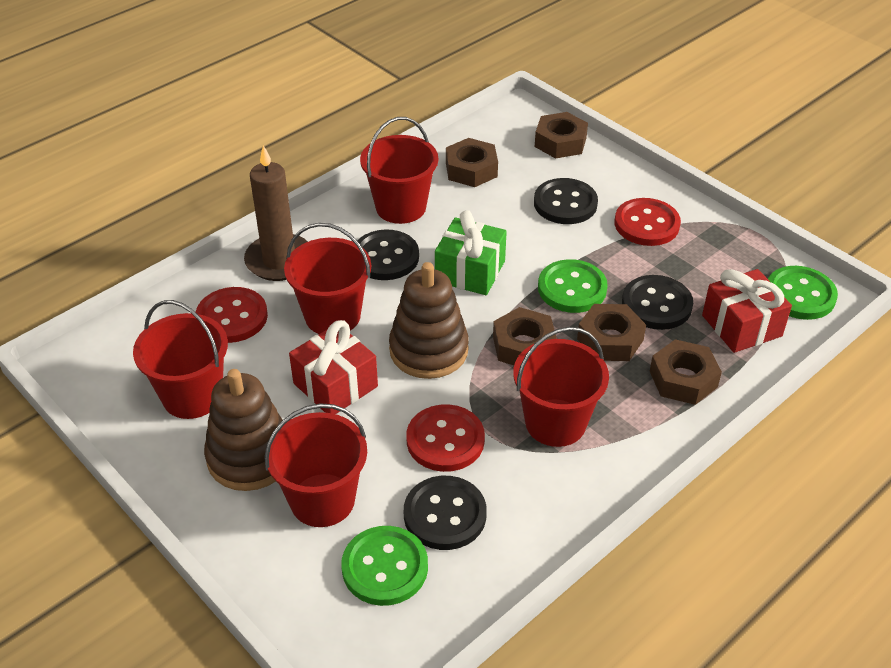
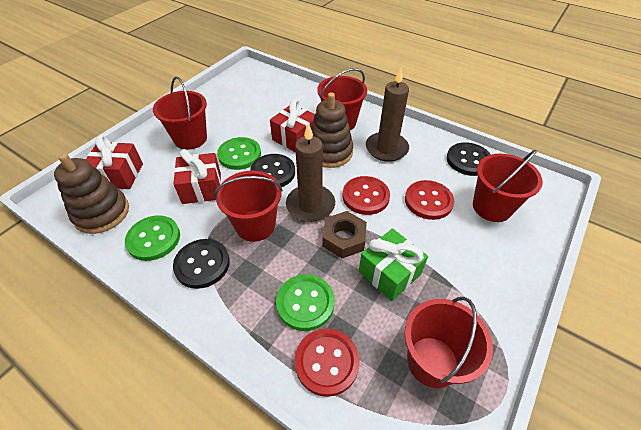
black button: 4 -> 3
brown candle: 1 -> 2
brown nut: 5 -> 1
red gift: 2 -> 3

